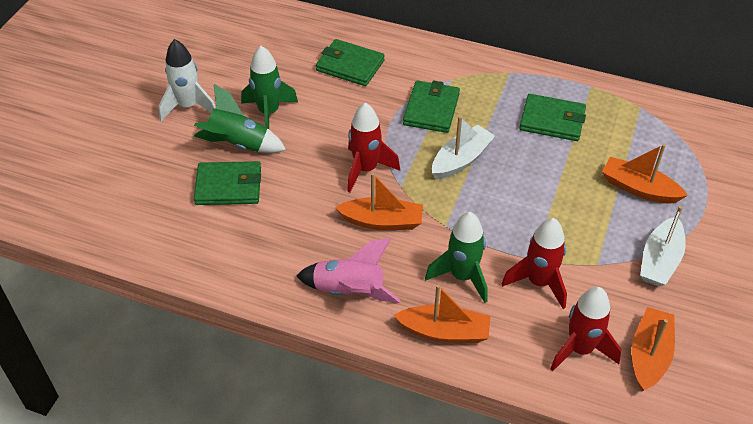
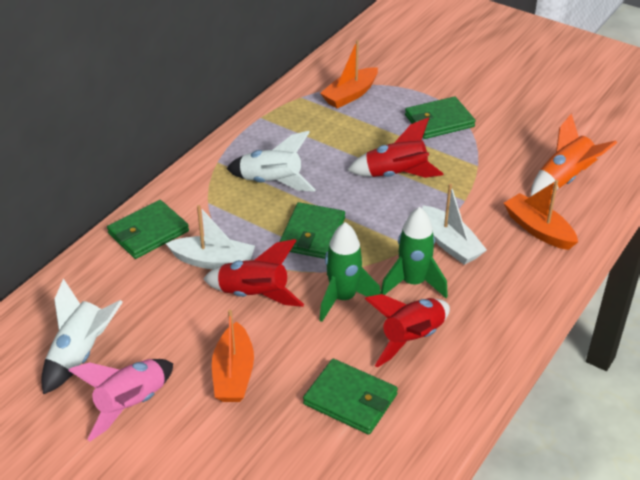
green rocket: 3 -> 2
orange boat: 4 -> 3
orange rocket: 0 -> 1
white rocket: 1 -> 2

